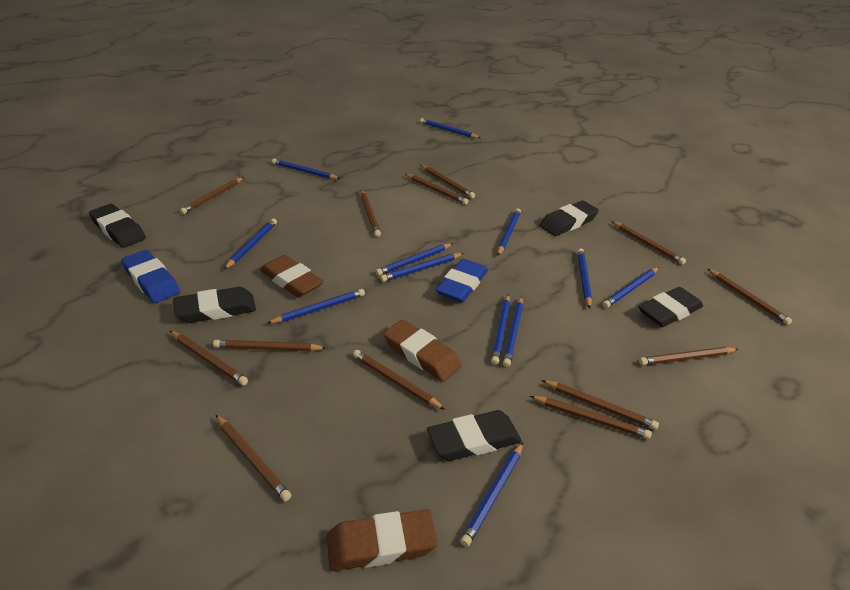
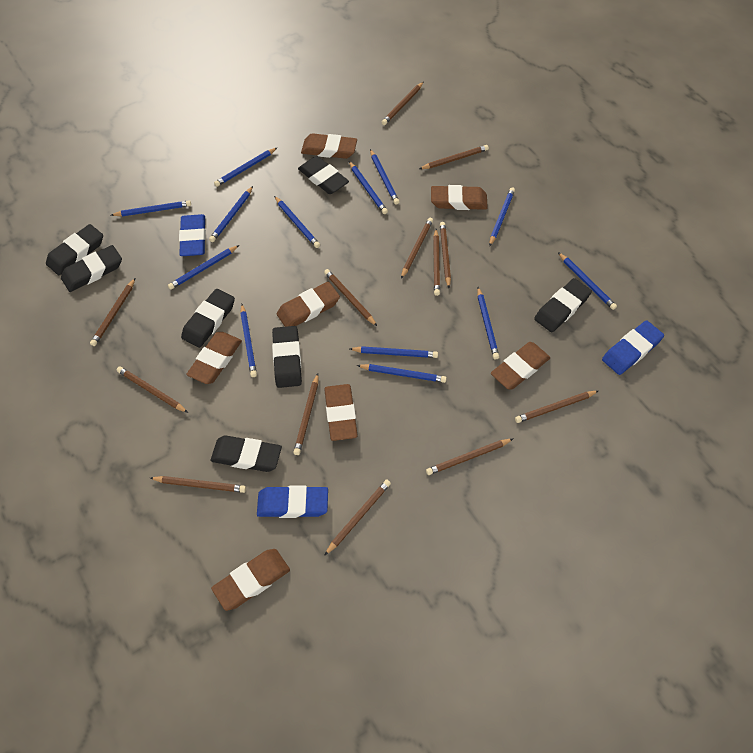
black eraser: 5 -> 7
blue eraser: 2 -> 3
blue pencil: 12 -> 13
brown eraser: 3 -> 7

